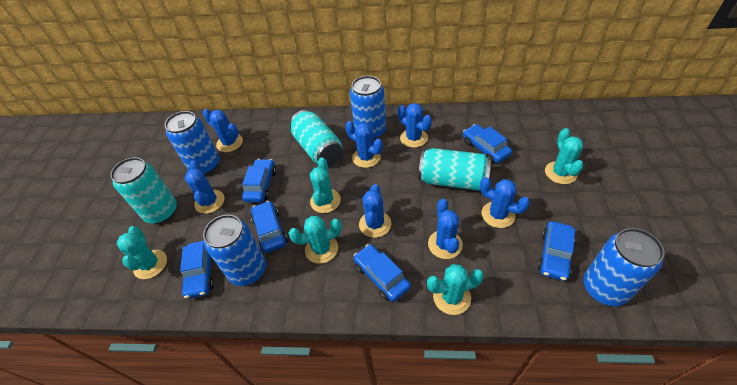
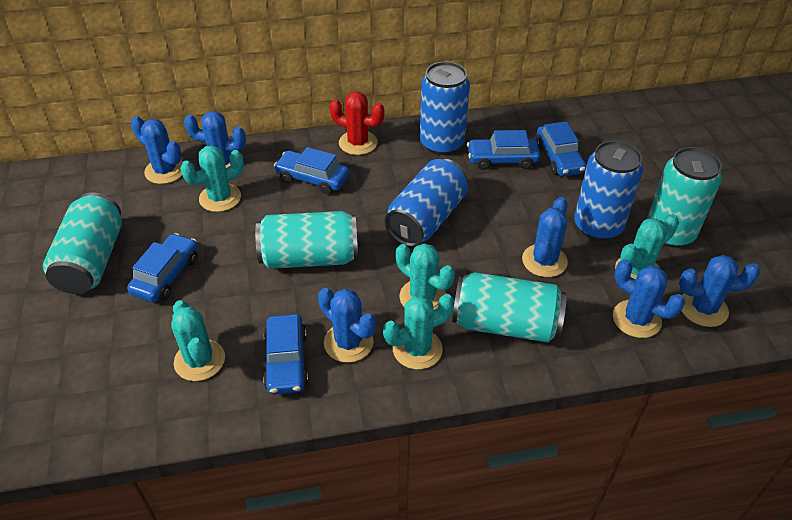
blue cactus: 7 -> 6
blue can: 4 -> 3
blue car: 6 -> 5
red cactus: 0 -> 1
turquoise can: 3 -> 4

